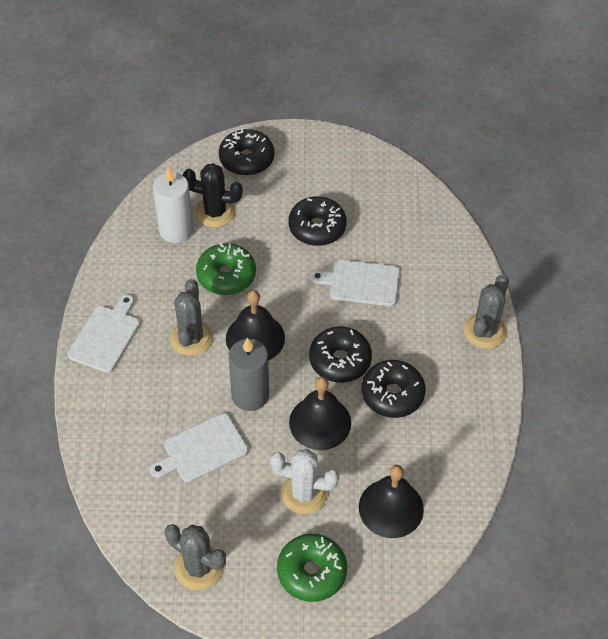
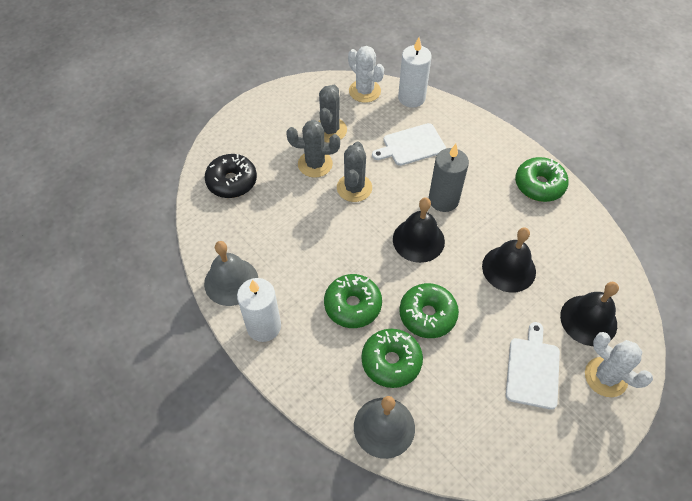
black cactus: 1 -> 0
black donut: 4 -> 1
green donut: 2 -> 4
grey bell: 0 -> 2
white cactus: 1 -> 2
white candle: 1 -> 2
white cutting board: 3 -> 2

